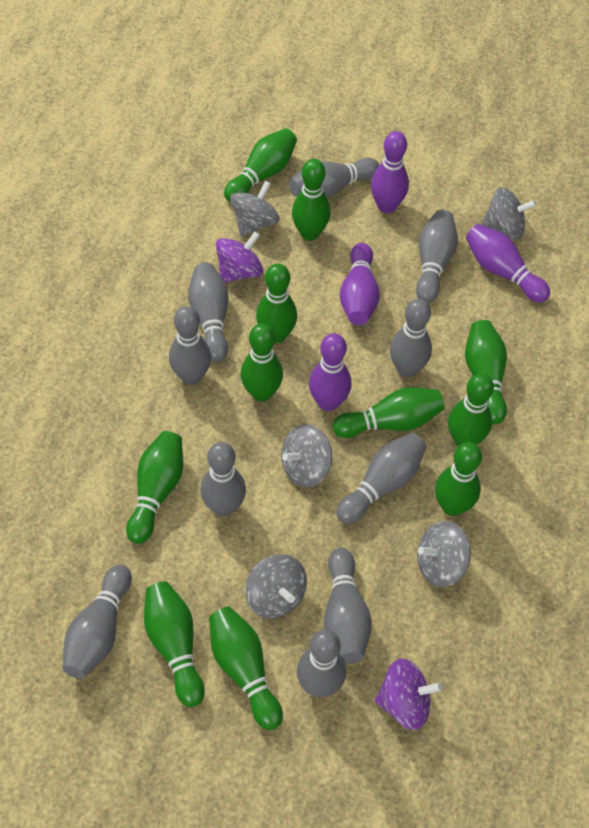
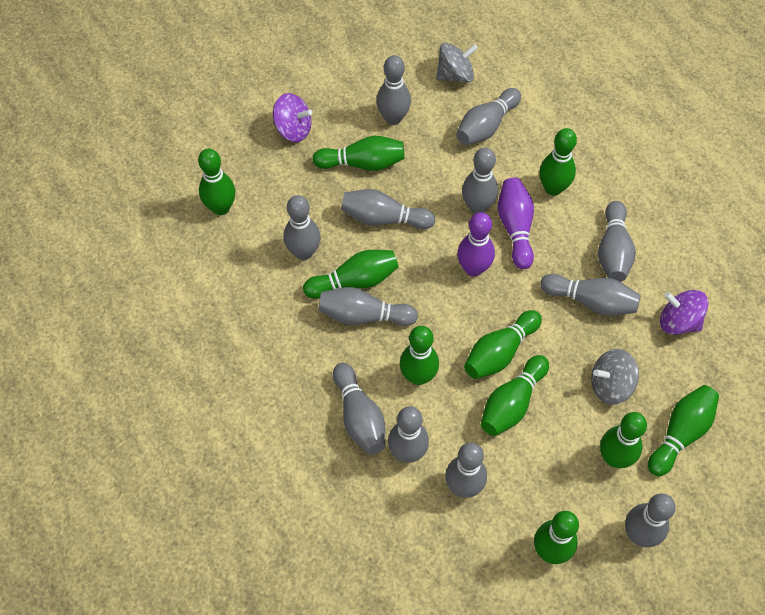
green bowling pin: 11 -> 10
grey bowling pin: 10 -> 12
grey spinning top: 5 -> 2
purple bowling pin: 4 -> 2

